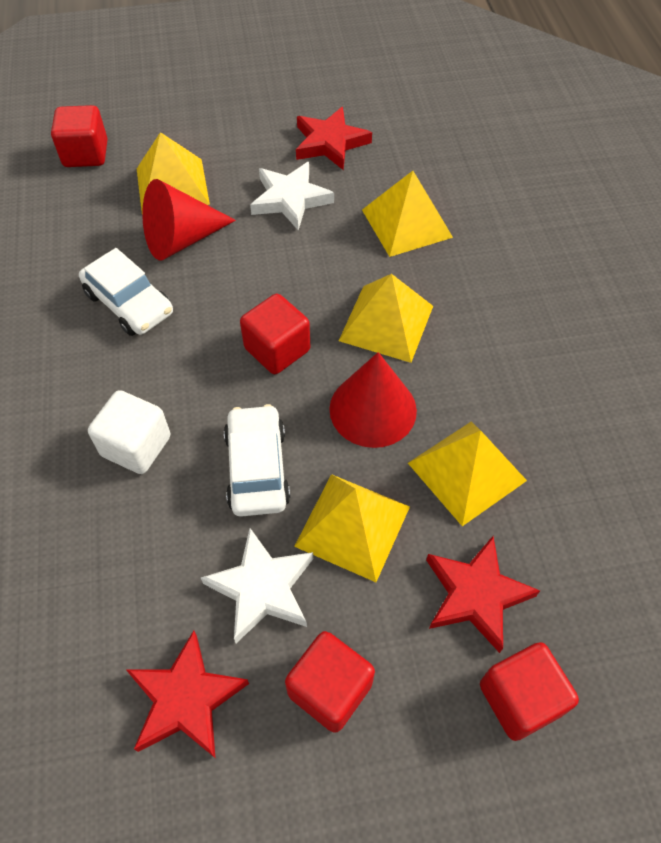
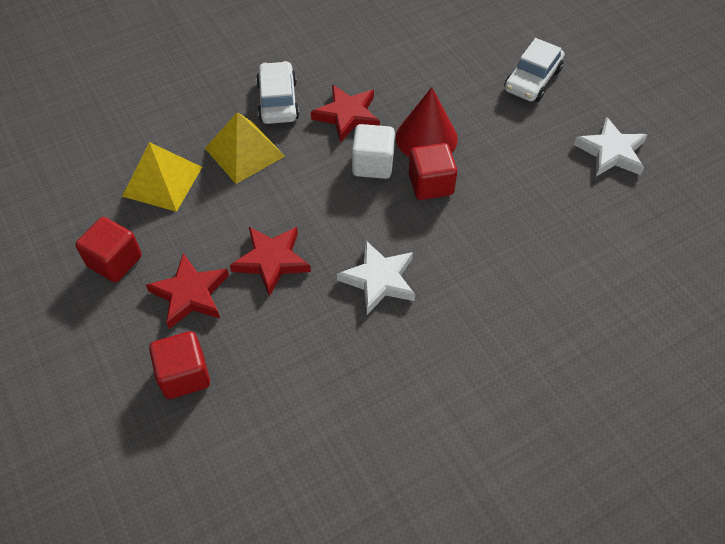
red cone: 2 -> 1
red cube: 4 -> 3
yellow pyramid: 5 -> 2

